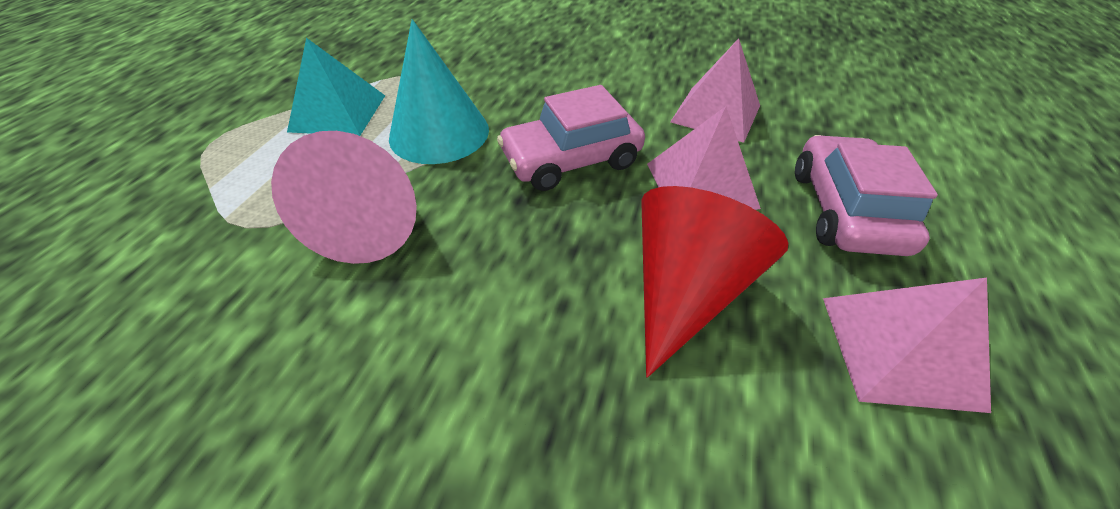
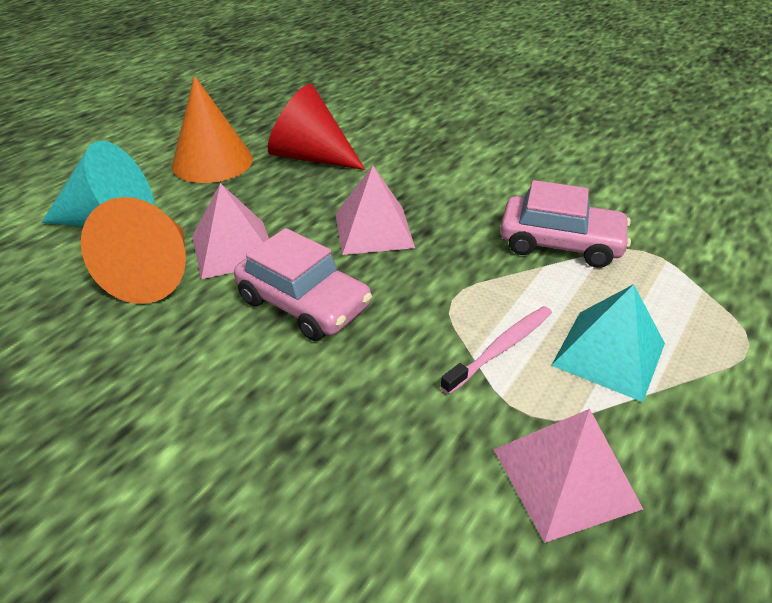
orange cone: 0 -> 2
pink cone: 1 -> 0
pink toothbrush: 0 -> 1

